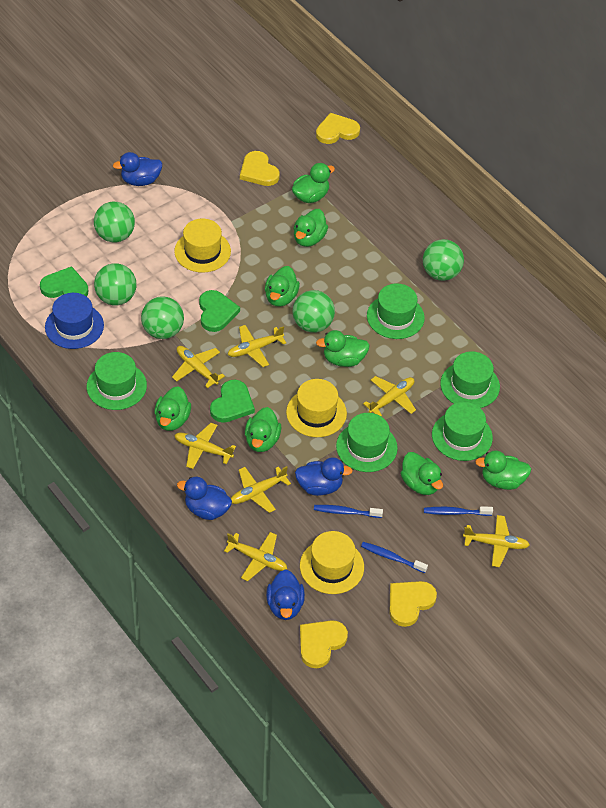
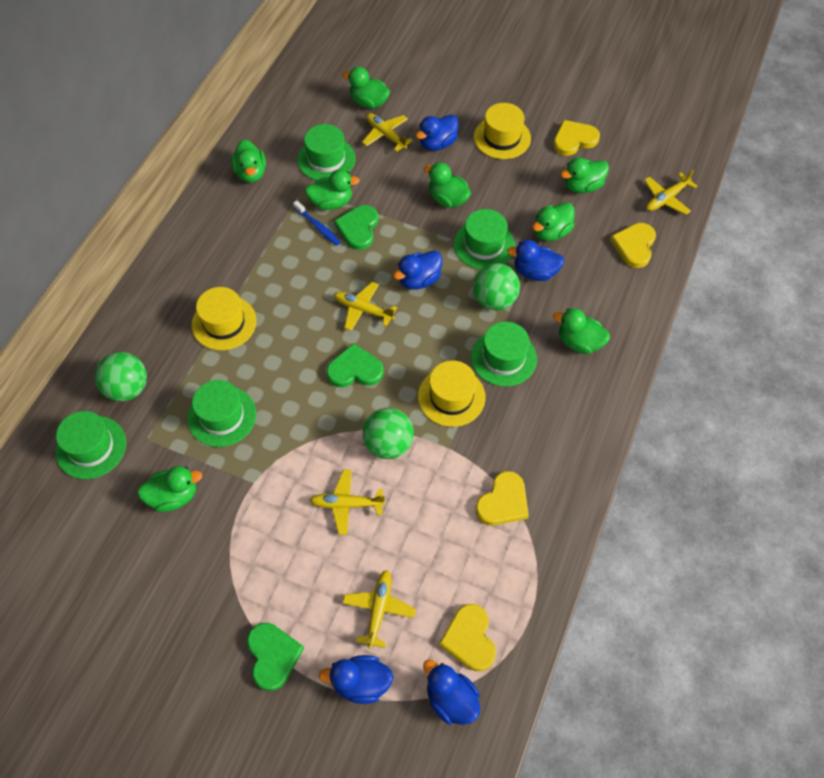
blue duck: 4 -> 5
blue hat: 1 -> 0
blue toothbrush: 3 -> 1
green ball: 5 -> 3
yellow plane: 7 -> 5

